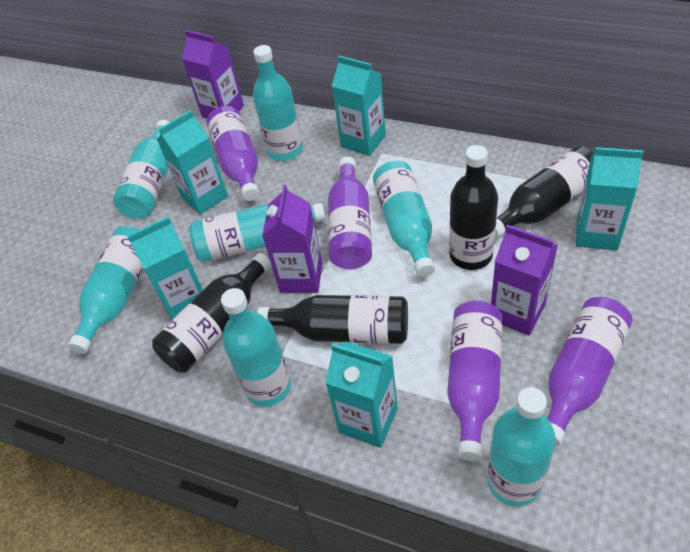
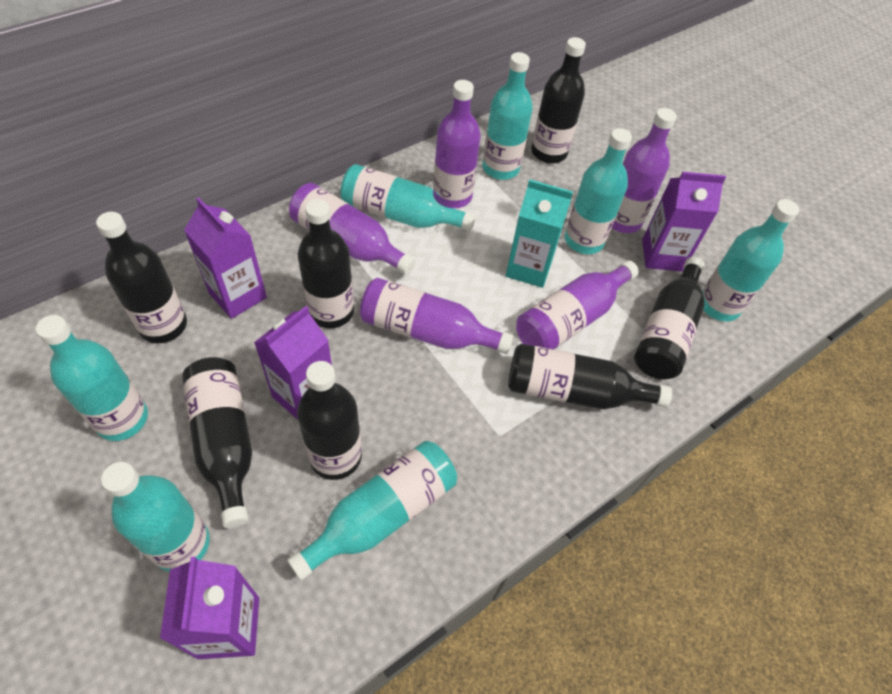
black bottle: 4 -> 7
purple bottle: 4 -> 5
purple carton: 3 -> 4
turquoise carton: 5 -> 1

